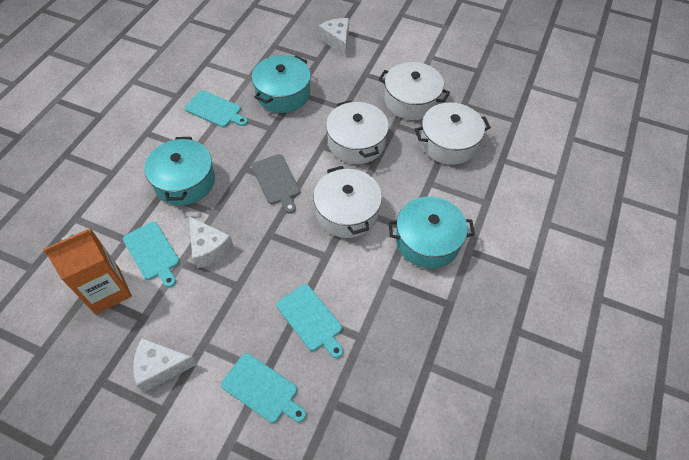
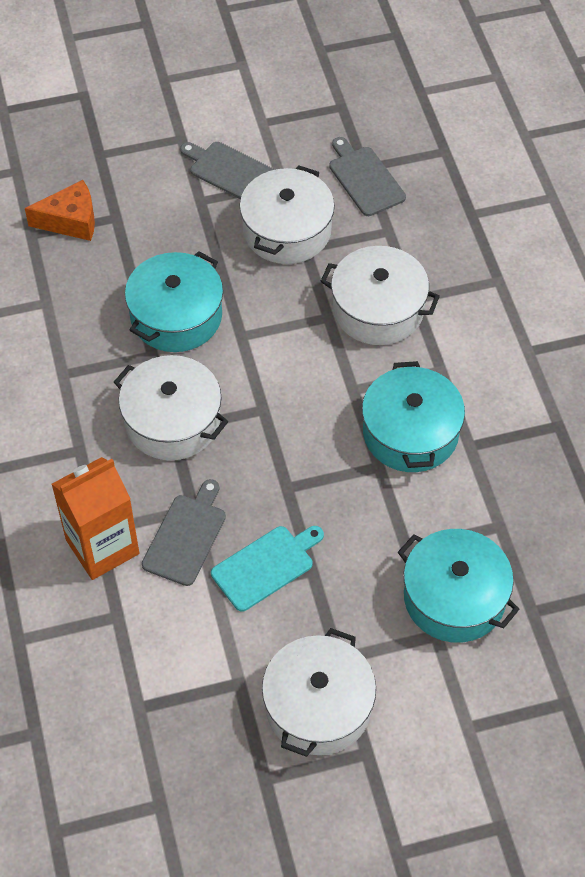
grey cutting board: 1 -> 3
orange cheese: 0 -> 1
turquoise cutting board: 4 -> 1
white cheese: 3 -> 0

